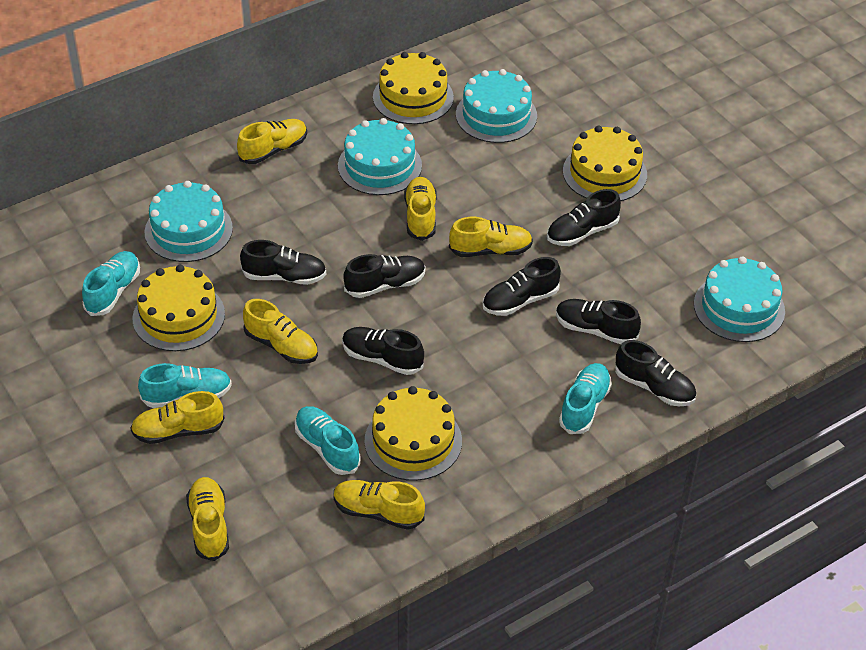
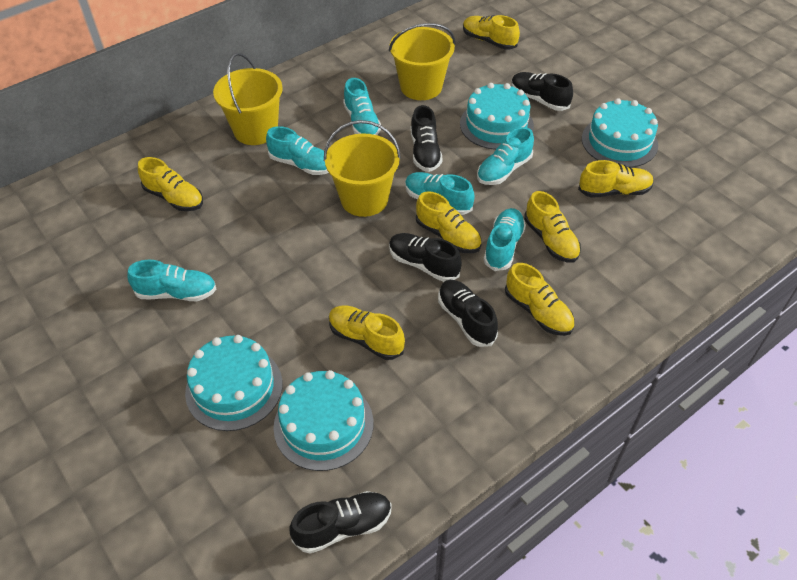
black shoe: 7 -> 5
turquoise shoe: 4 -> 6
yellow bucket: 0 -> 3
yellow cake: 4 -> 0

